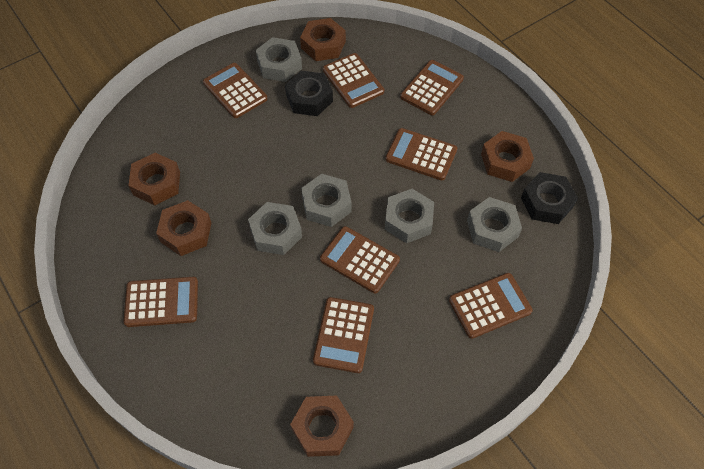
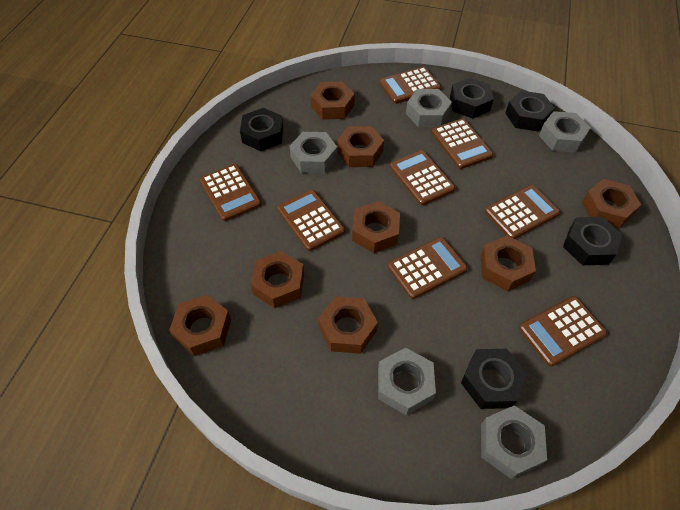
black nut: 2 -> 5
brown nut: 5 -> 8

